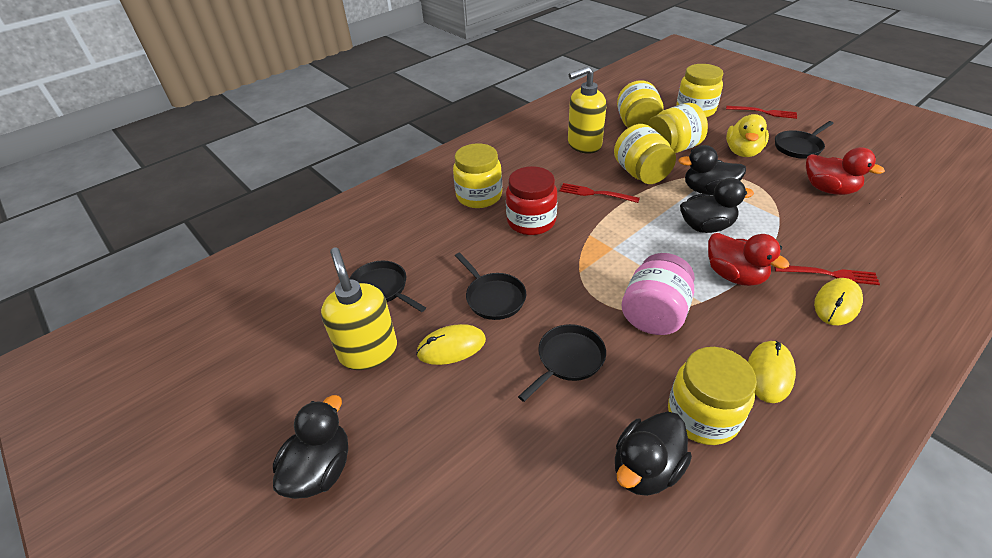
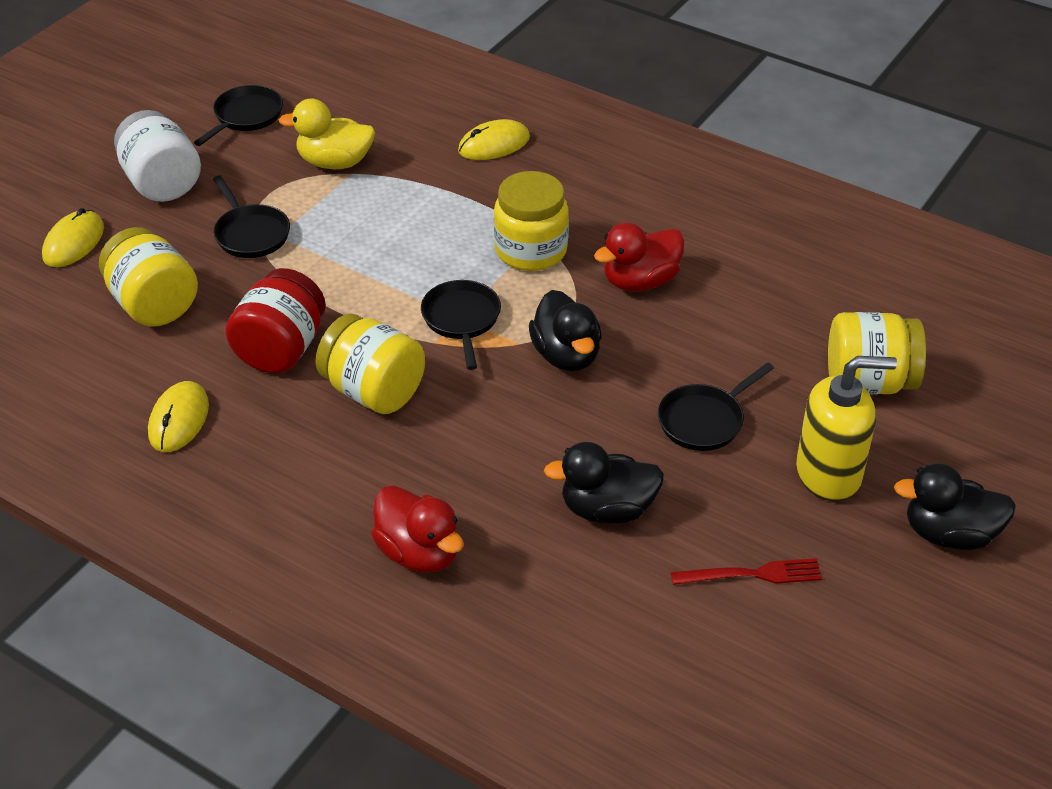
black duck: 4 -> 3
pink jar: 1 -> 0
red fork: 3 -> 1
white jar: 0 -> 1
yellow jar: 6 -> 4
yellow soap dispenser: 2 -> 1

